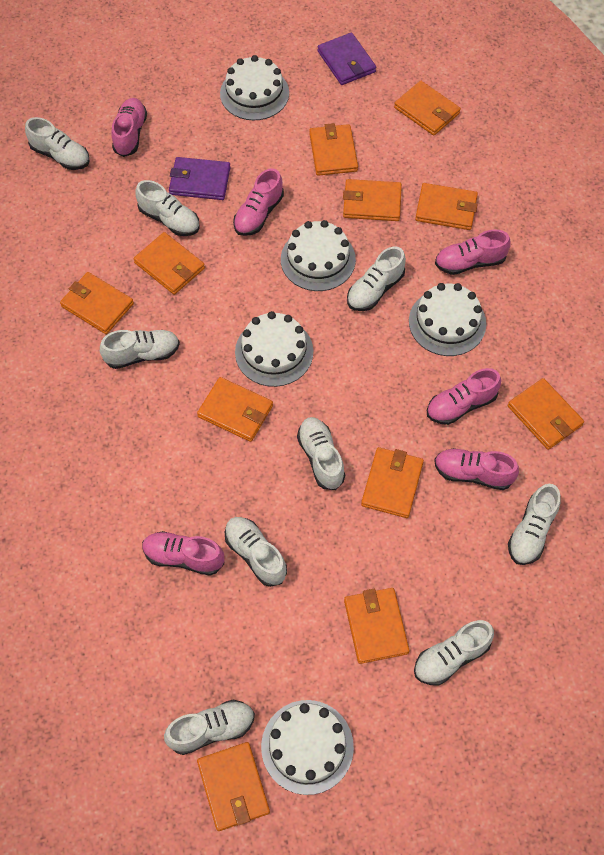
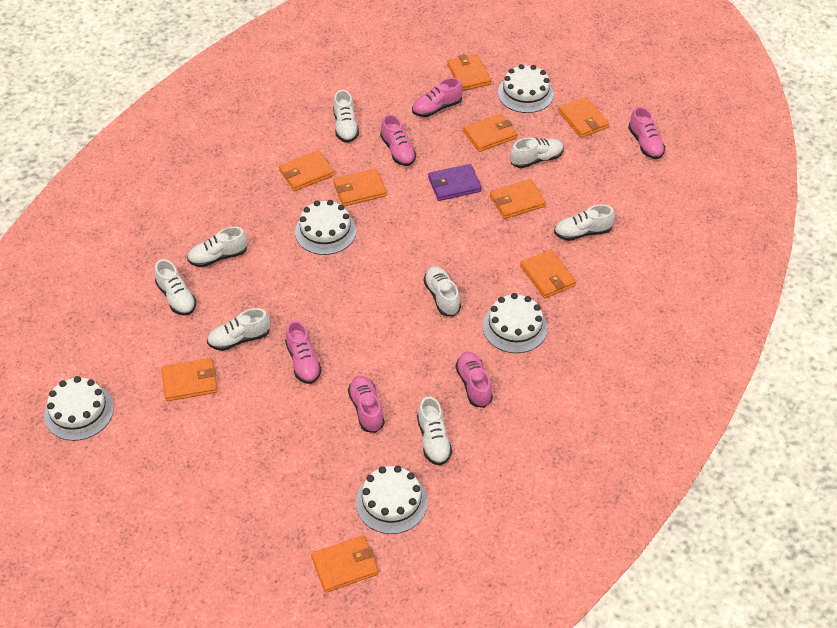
orange wallet: 11 -> 9
purple wallet: 2 -> 1
white shoe: 9 -> 8

